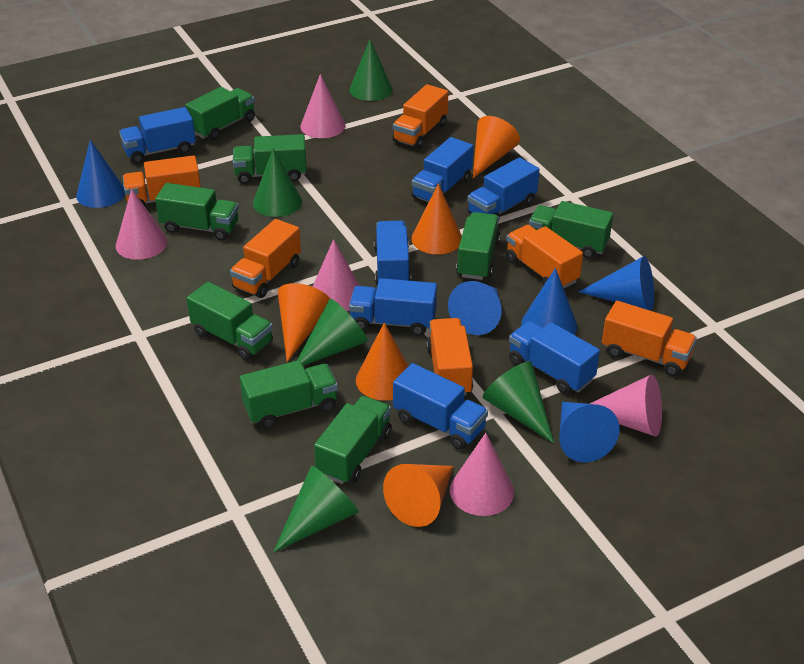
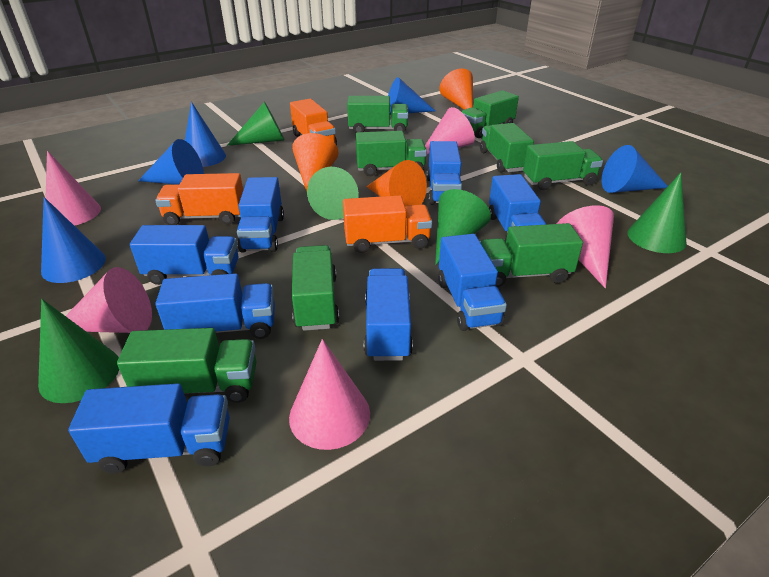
blue truck: 7 -> 8
orange cone: 5 -> 3
orange truck: 6 -> 3

